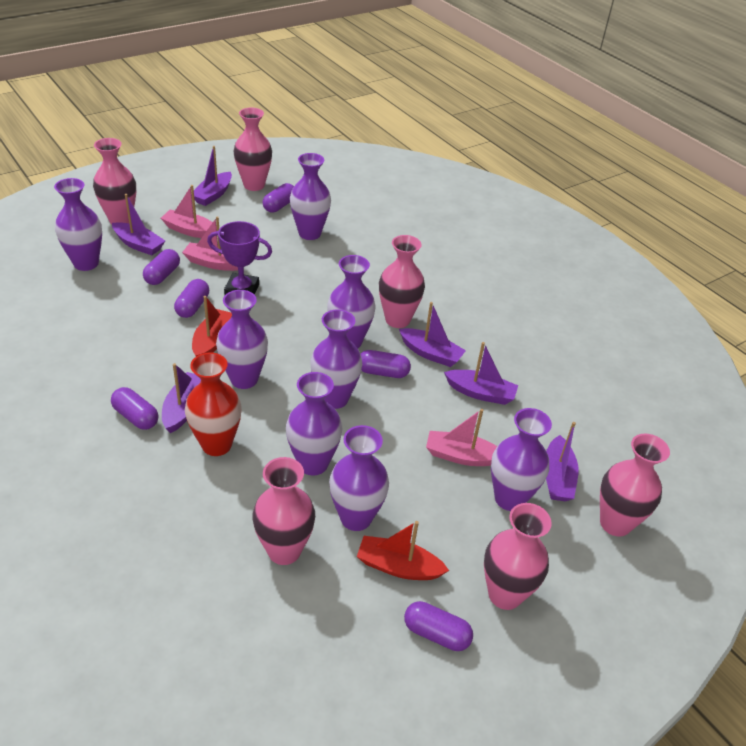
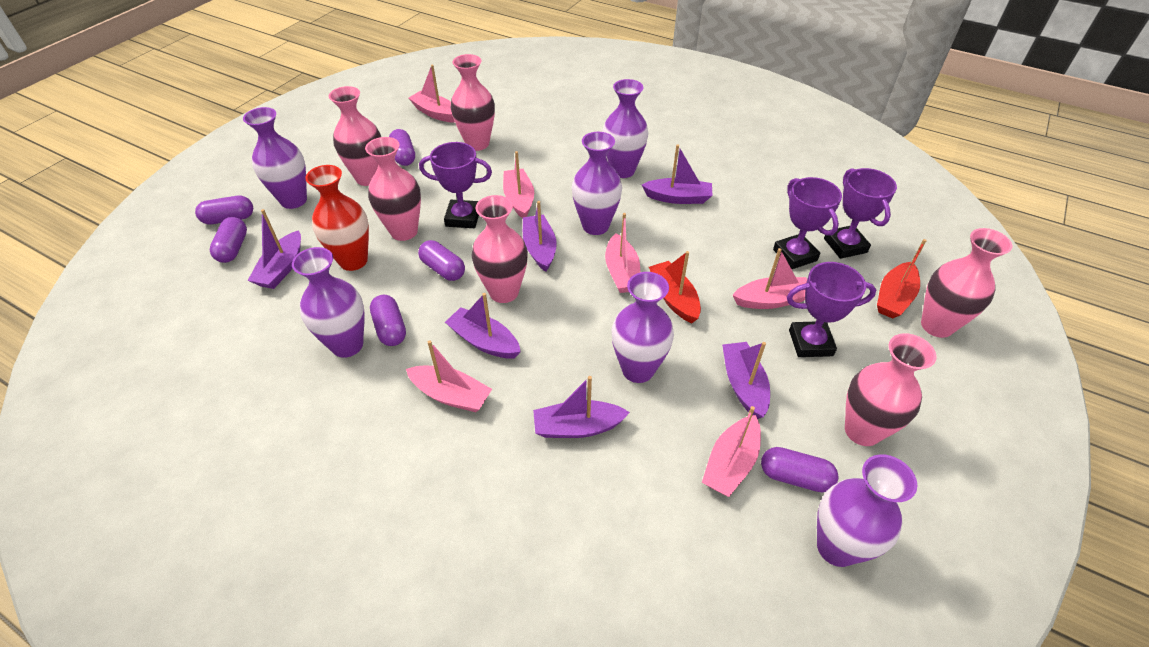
pink boat: 3 -> 6
purple trophy: 1 -> 4
purple vase: 8 -> 6

